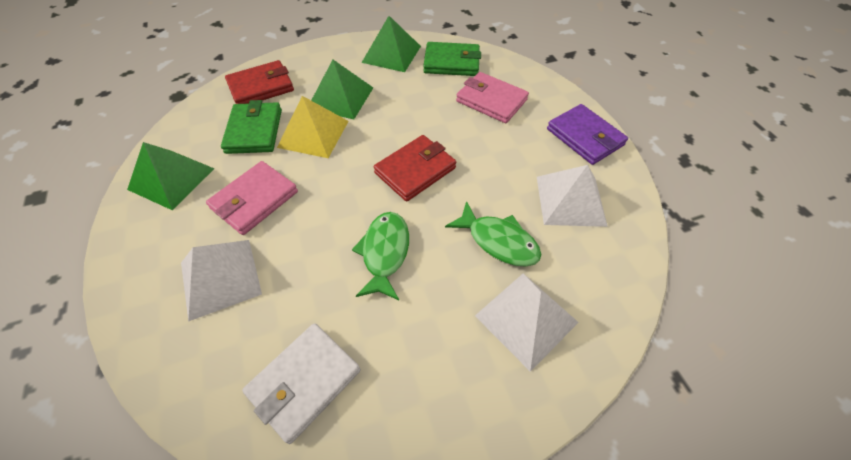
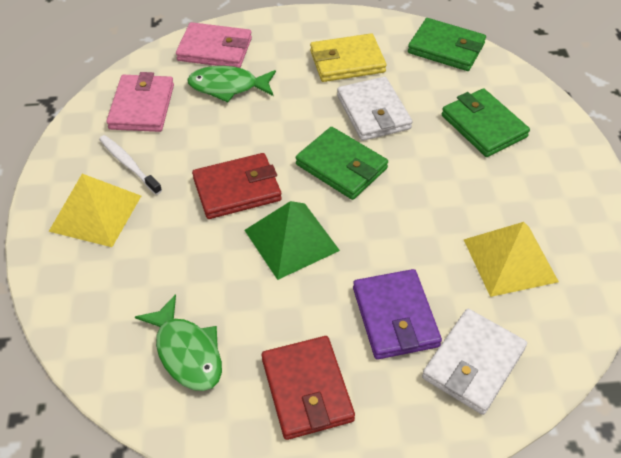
green pyramid: 3 -> 1
green wallet: 2 -> 3
white pyramid: 3 -> 0
white toothbrush: 0 -> 1
white wallet: 1 -> 2
yellow pyramid: 1 -> 2
yellow wallet: 0 -> 1

